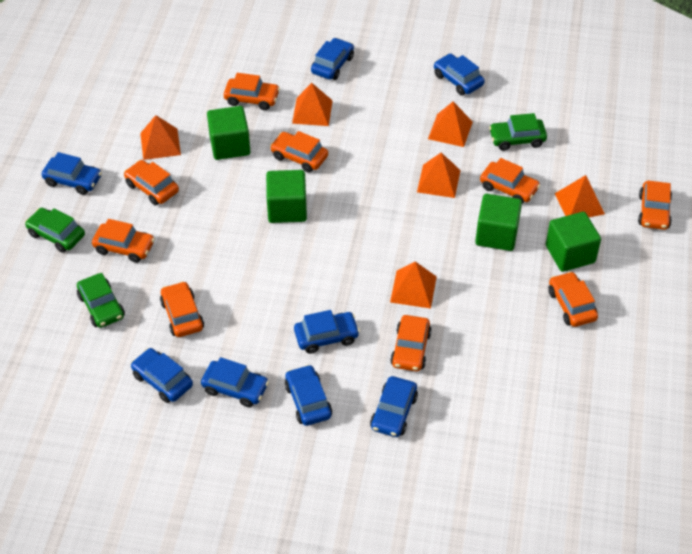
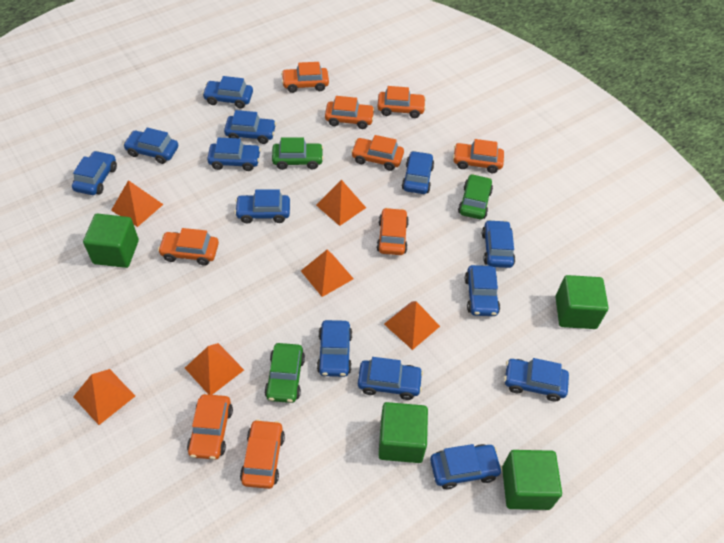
blue car: 8 -> 13

